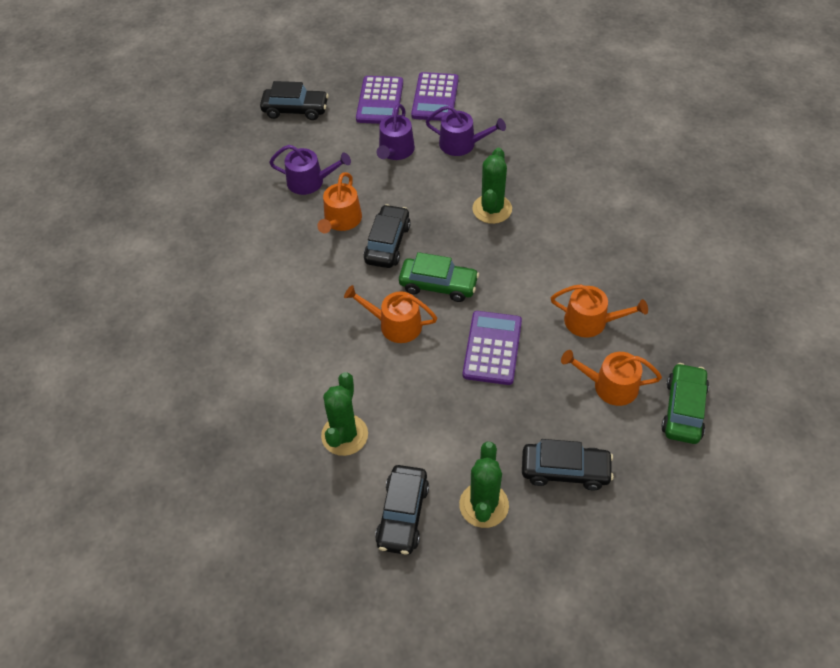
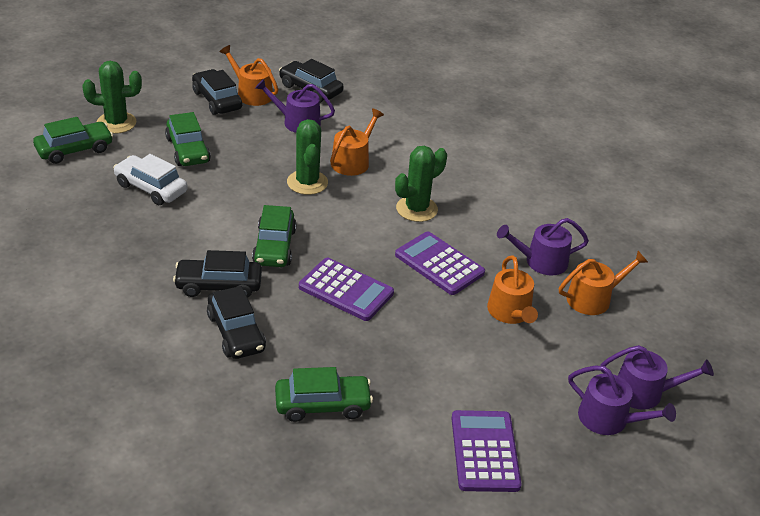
green car: 2 -> 4
purple watering can: 3 -> 4
white car: 0 -> 1

